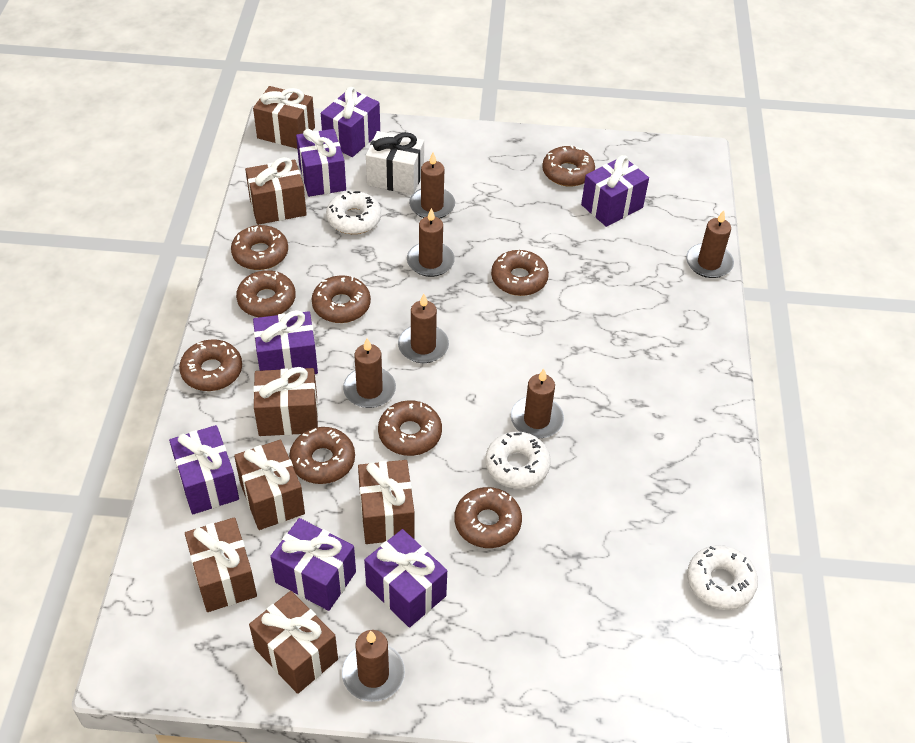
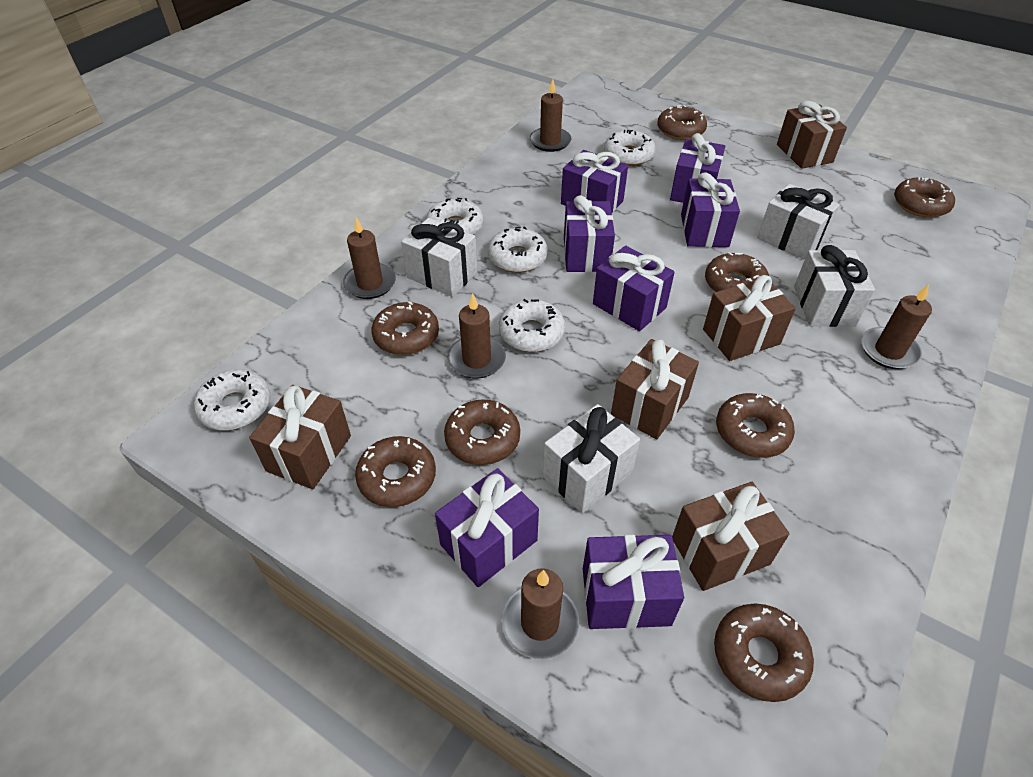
brown candle: 7 -> 5
brown donut: 9 -> 8
brown gift: 7 -> 5
white donut: 3 -> 5
white gift: 1 -> 4

